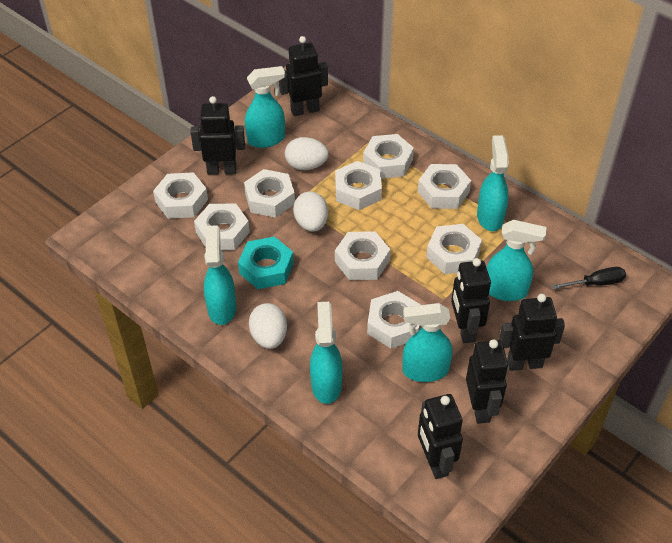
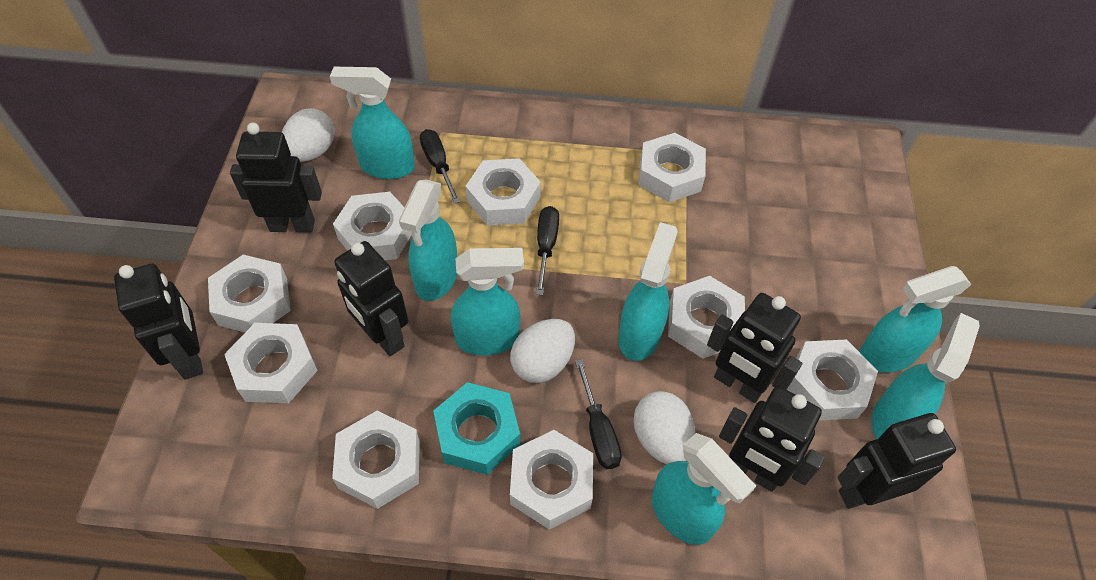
black screwdriver: 1 -> 3
turquoise spray bottle: 6 -> 7

